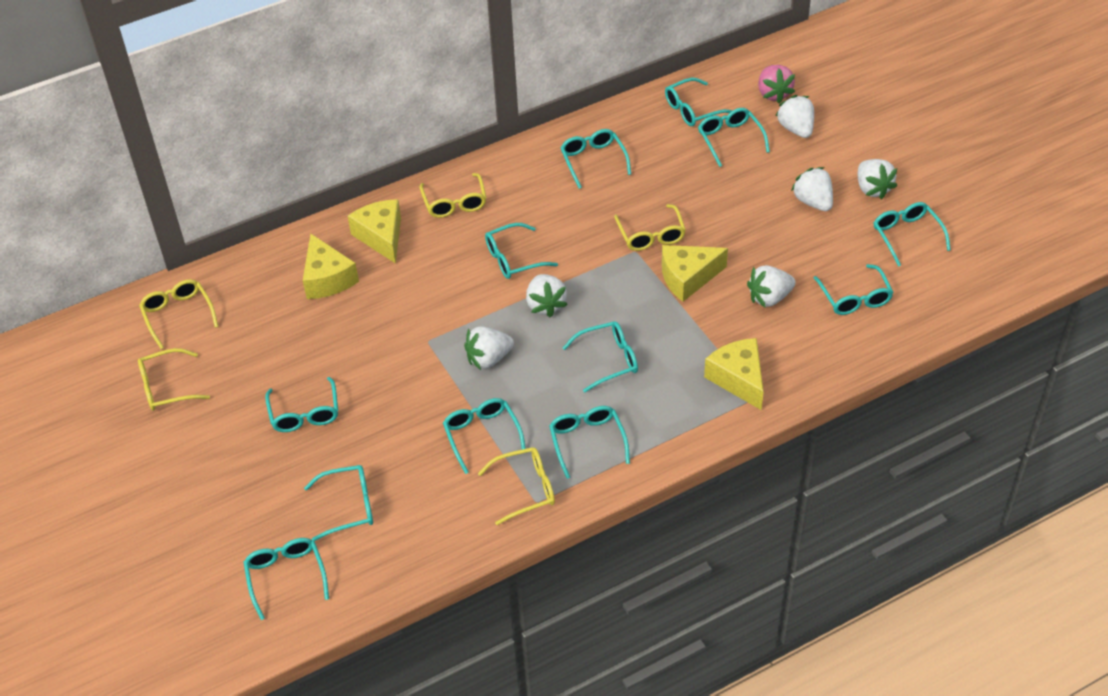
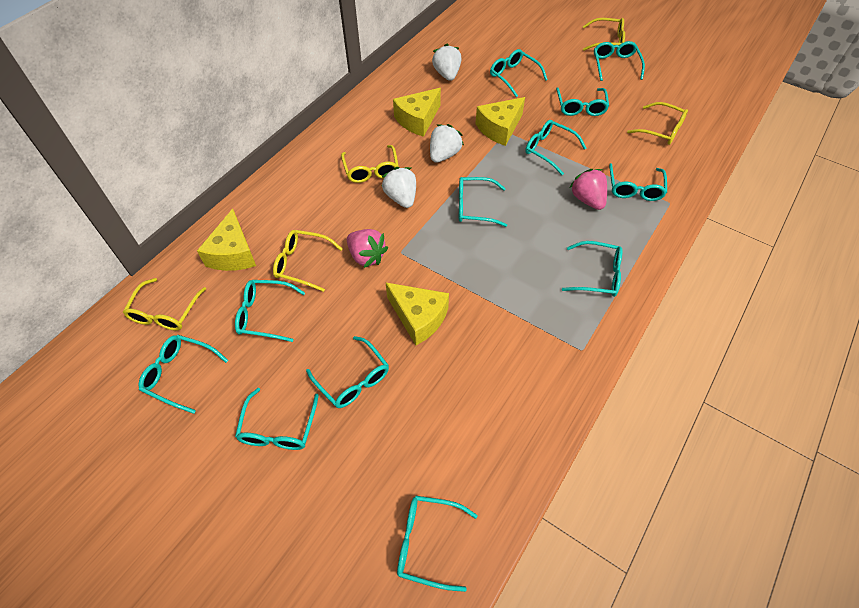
pink strawberry: 1 -> 2
white strawberry: 6 -> 3

